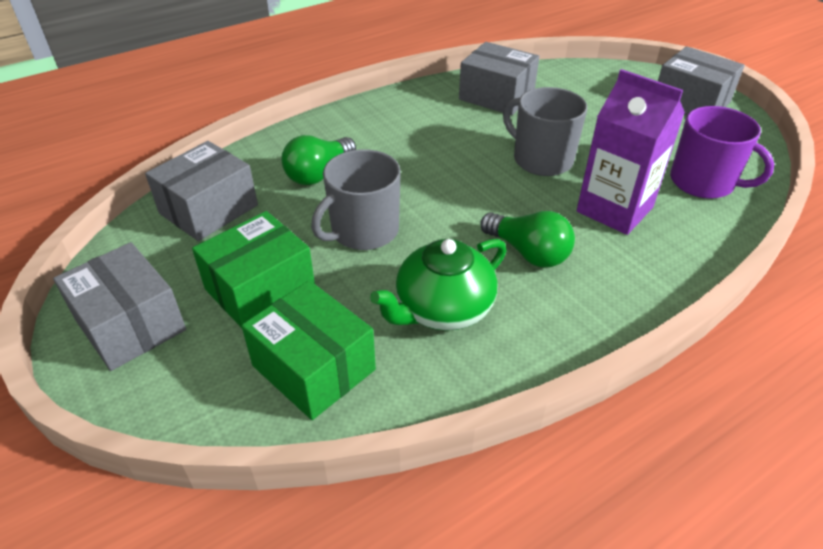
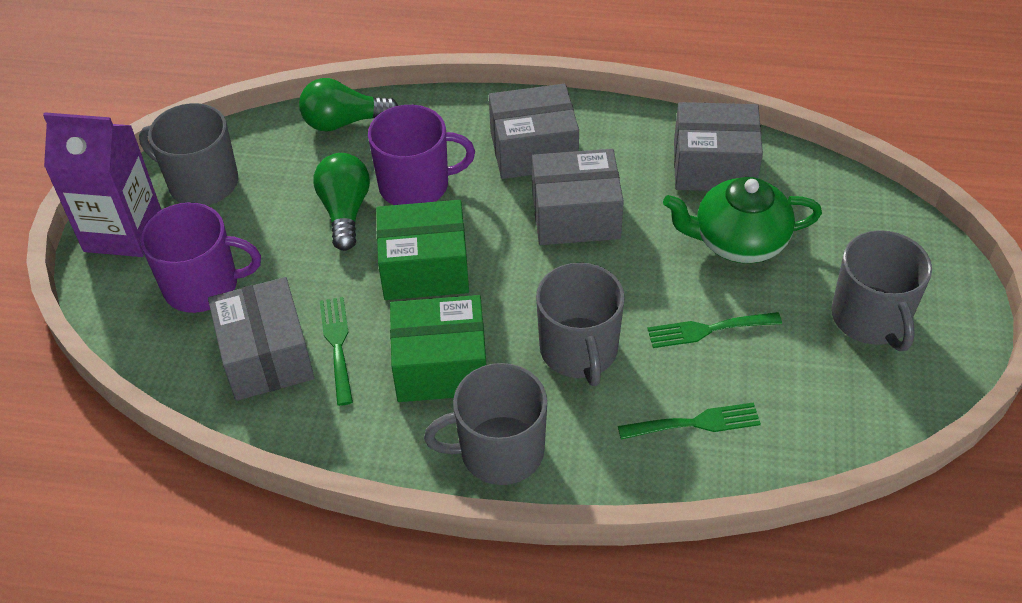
green fork: 0 -> 3
grey mug: 2 -> 4
purple mug: 1 -> 2

